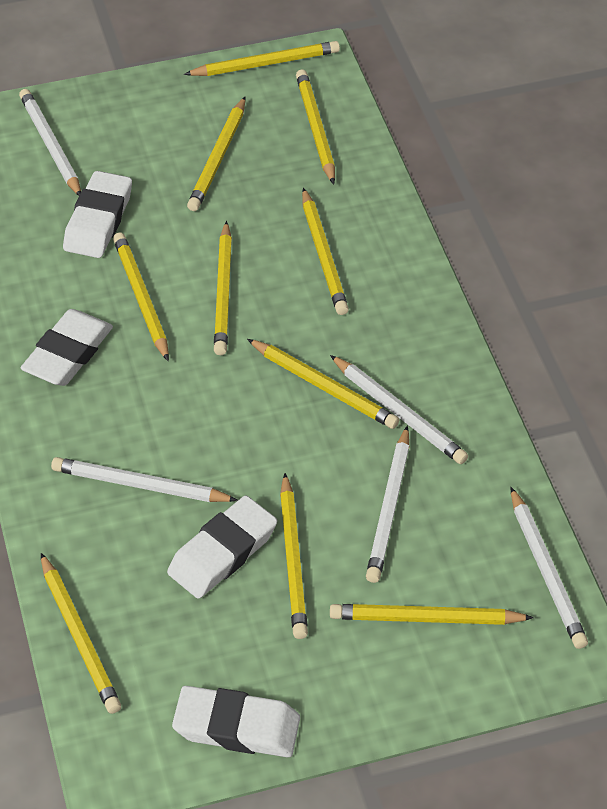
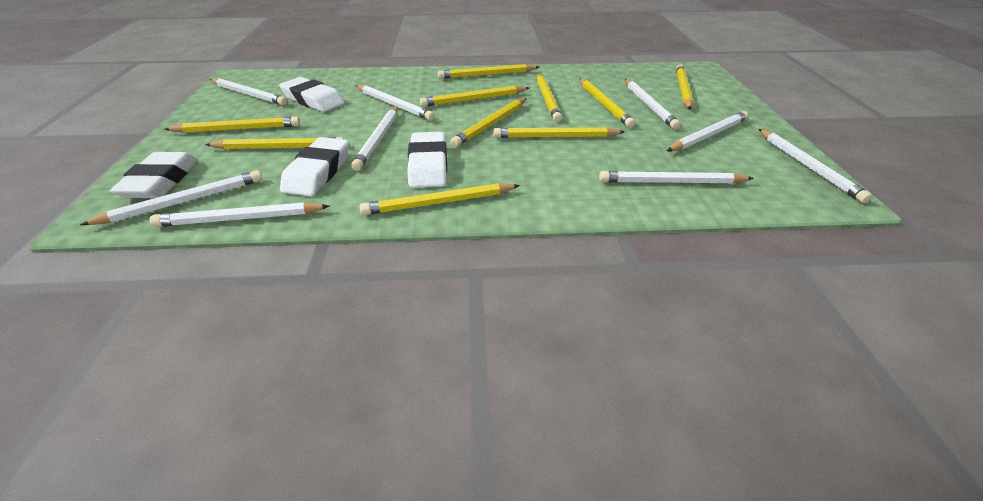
white pencil: 5 -> 9

